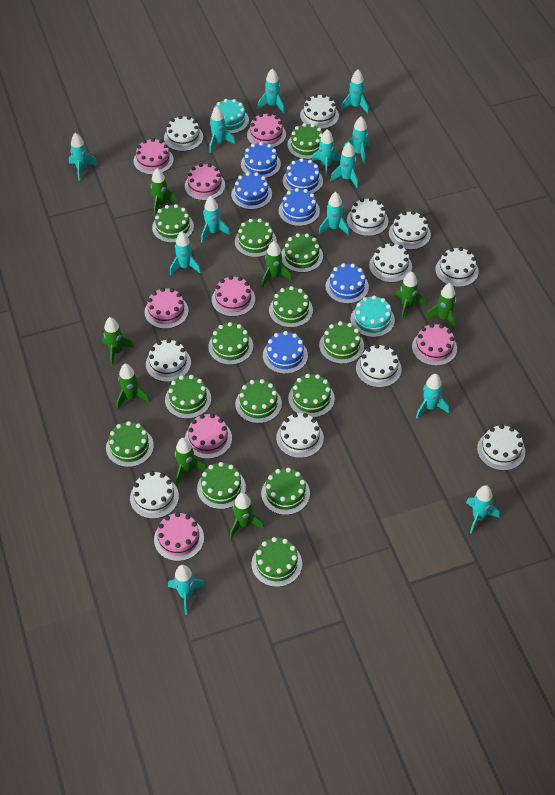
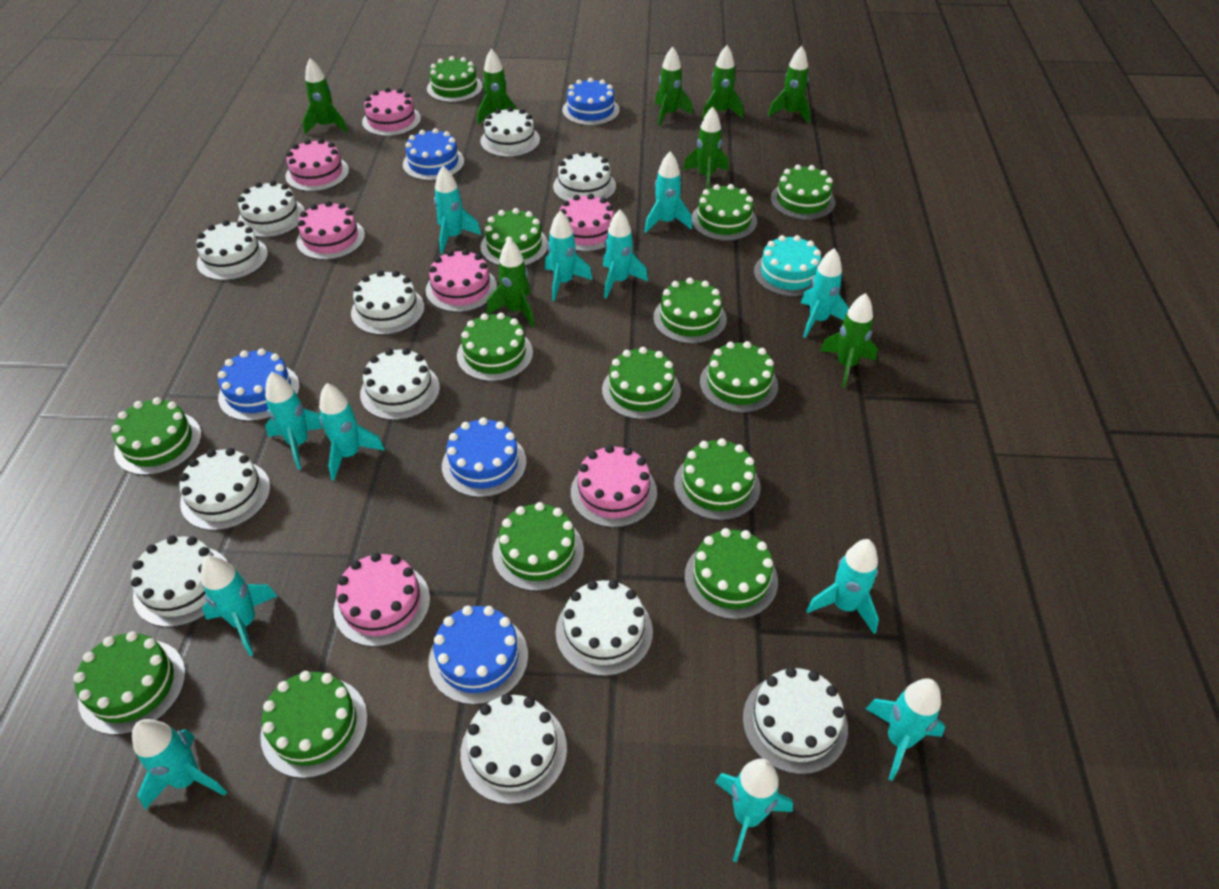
blue cake: 6 -> 5
pink cake: 8 -> 7
turquoise cake: 2 -> 1
turquoise rocket: 13 -> 12

